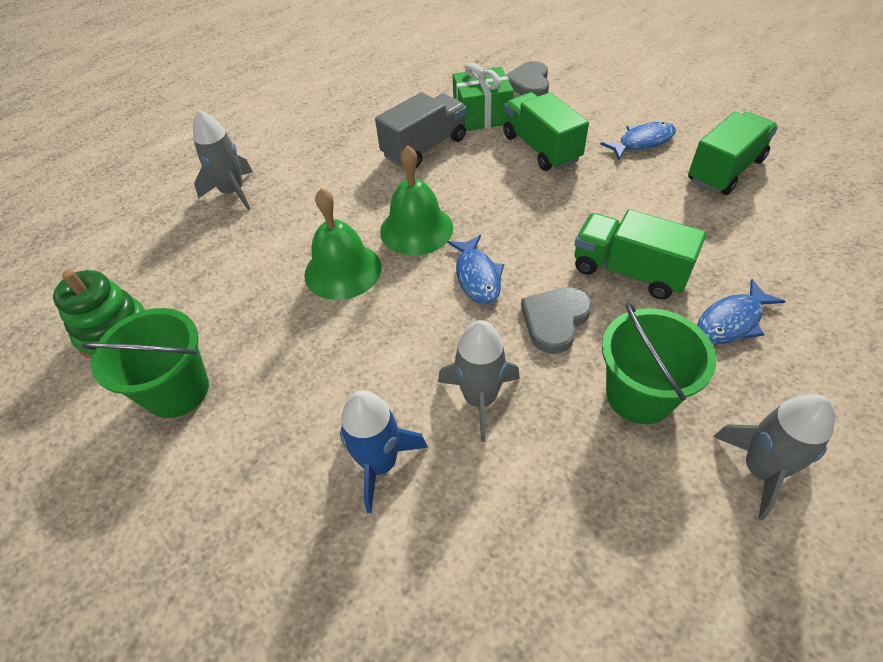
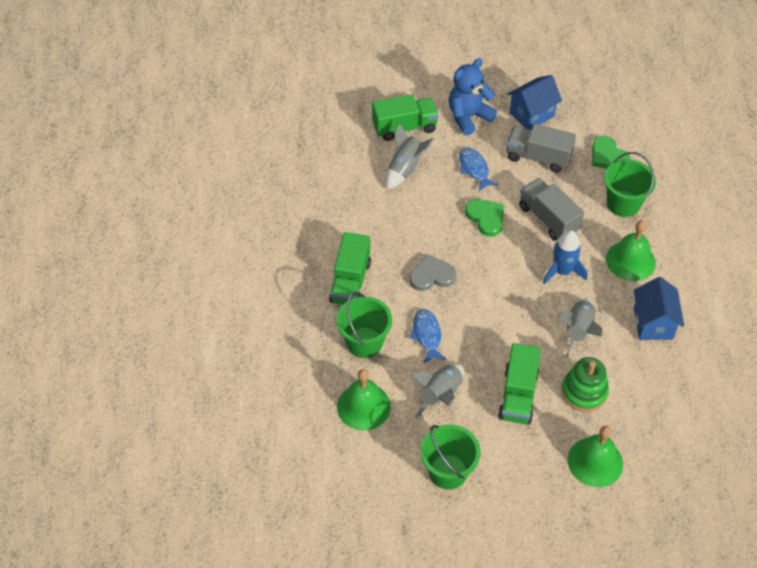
blue fish: 3 -> 2
blue house: 0 -> 2
blue teddy bear: 0 -> 1
green bell: 2 -> 3
green bucket: 2 -> 3
green gift: 1 -> 0
green heart: 0 -> 2
grey heart: 2 -> 1
grey truck: 1 -> 2

